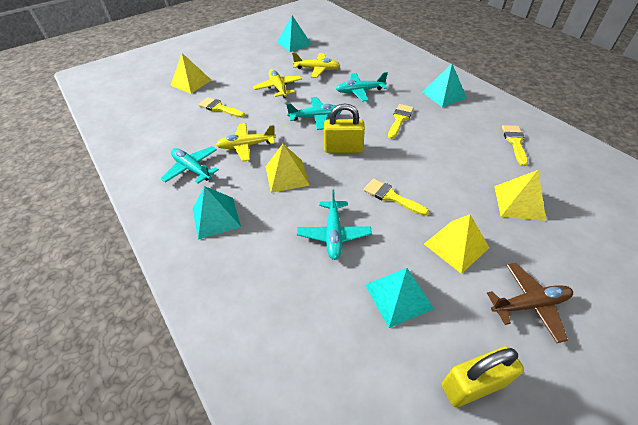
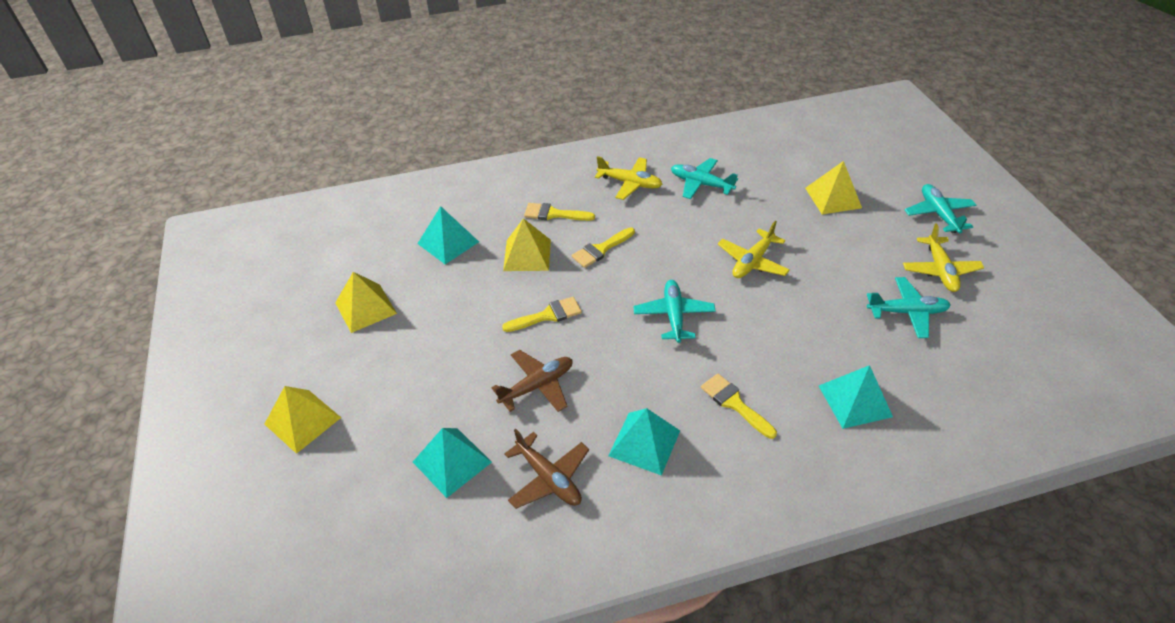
brown plane: 1 -> 2
yellow padlock: 2 -> 0

